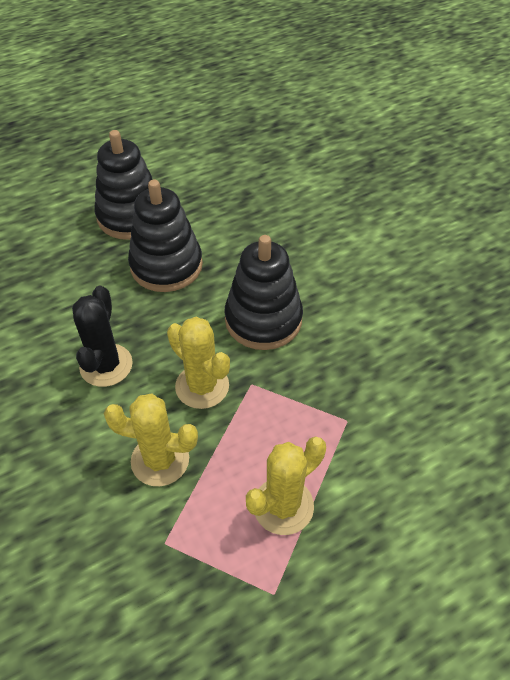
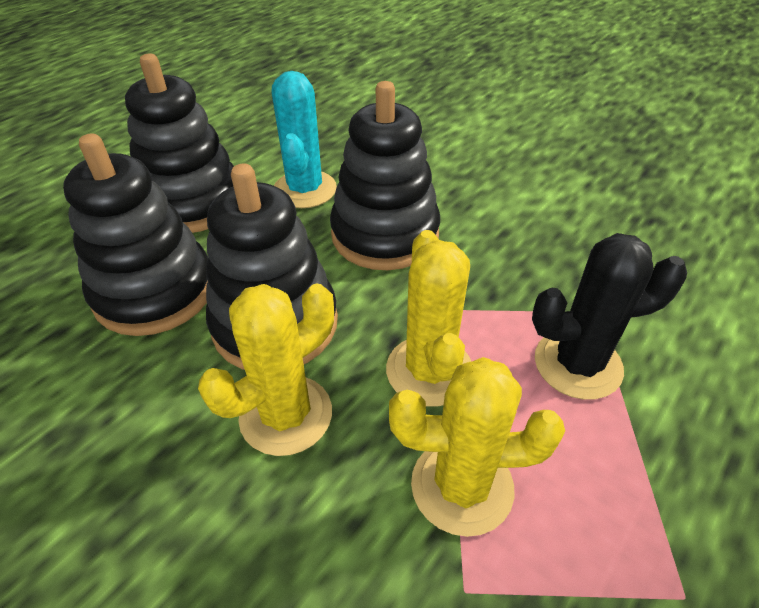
black stacking toy: 3 -> 4
turquoise cactus: 0 -> 1

